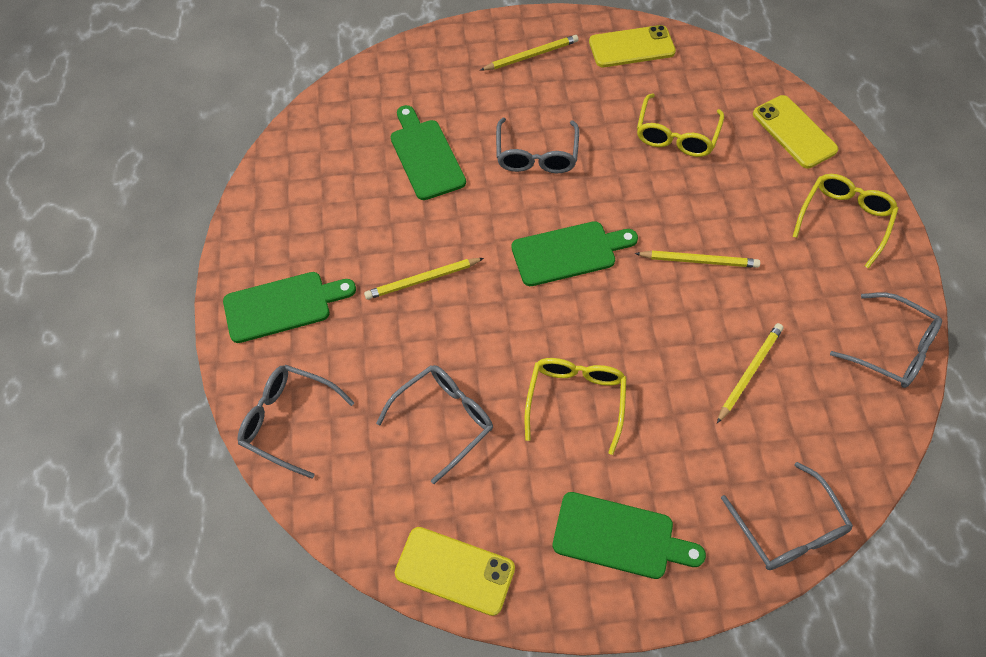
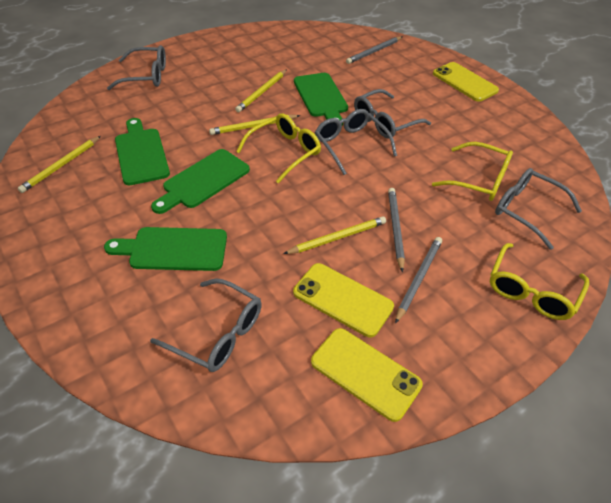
grey pencil: 0 -> 3

